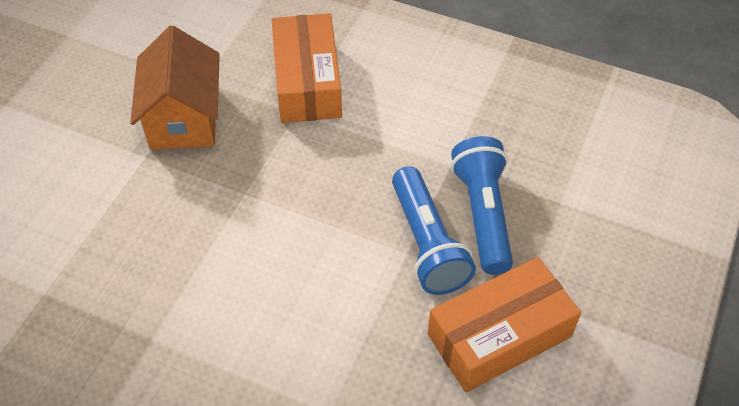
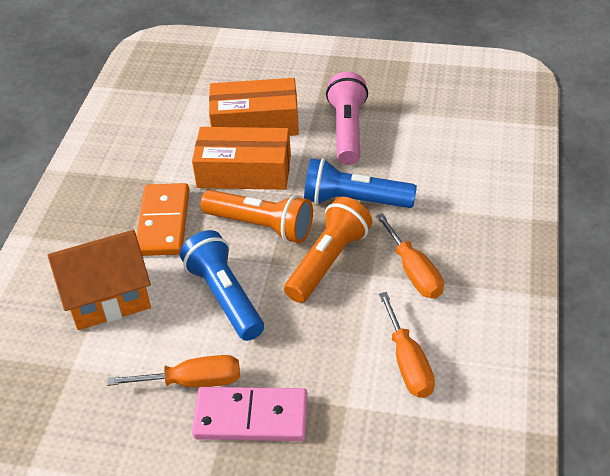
orange domino: 0 -> 1
orange flashlight: 0 -> 2
orange screwdriver: 0 -> 3
pink domino: 0 -> 1
pink flashlight: 0 -> 1

